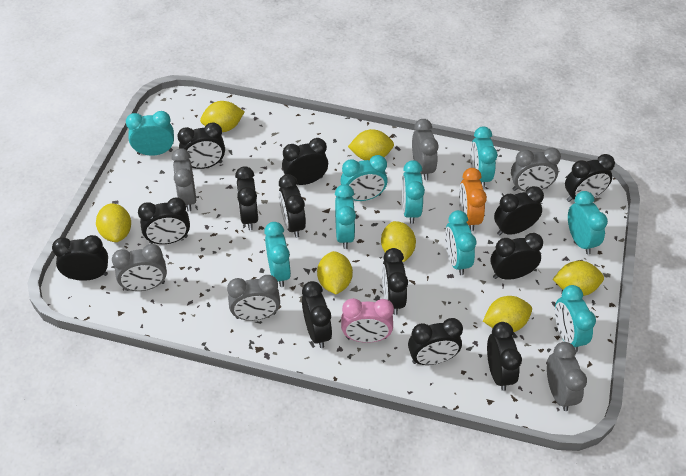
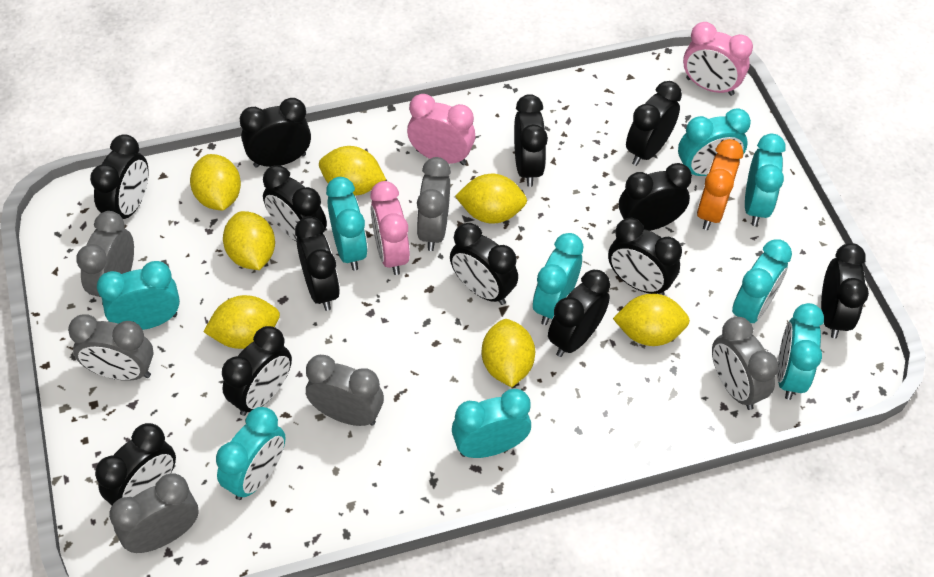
pink clock: 1 -> 3

